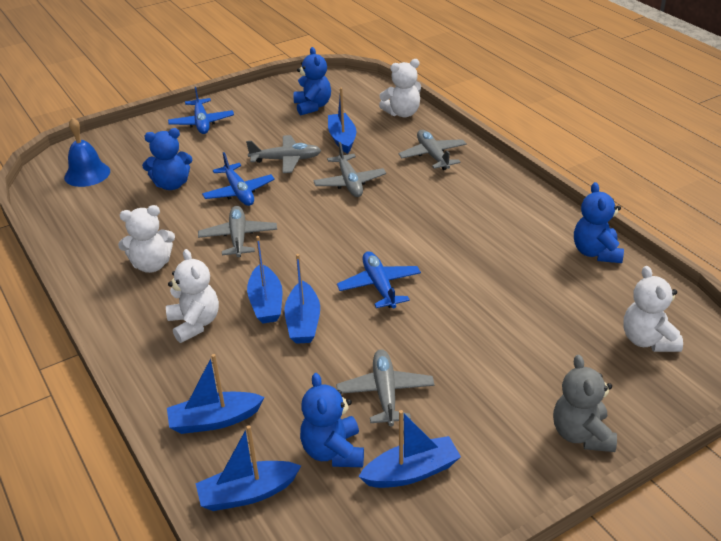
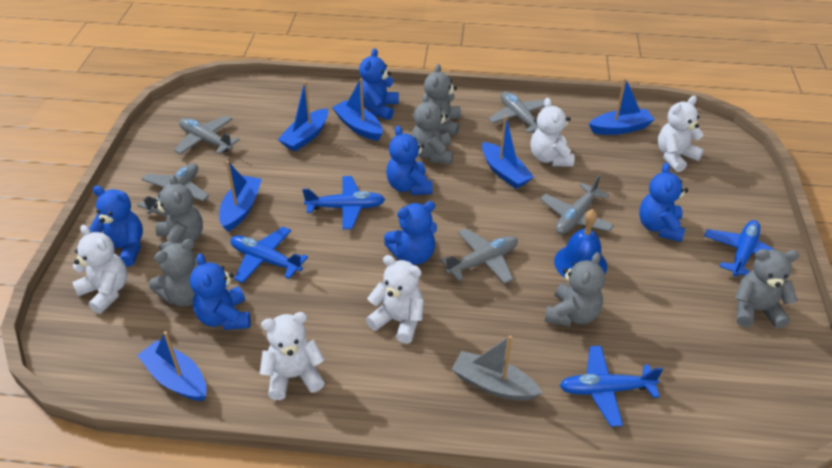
blue plane: 3 -> 4
blue teddy bear: 4 -> 6
grey boat: 0 -> 1
grey teddy bear: 1 -> 6
white teddy bear: 4 -> 5

